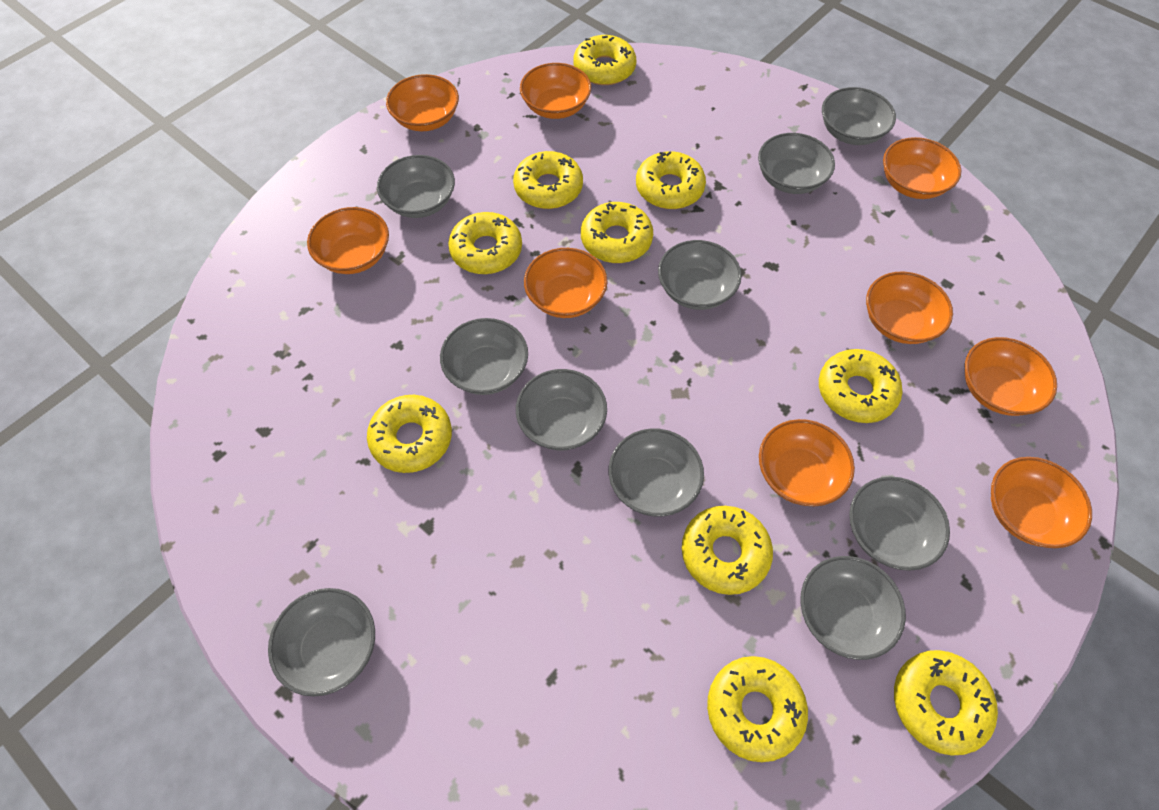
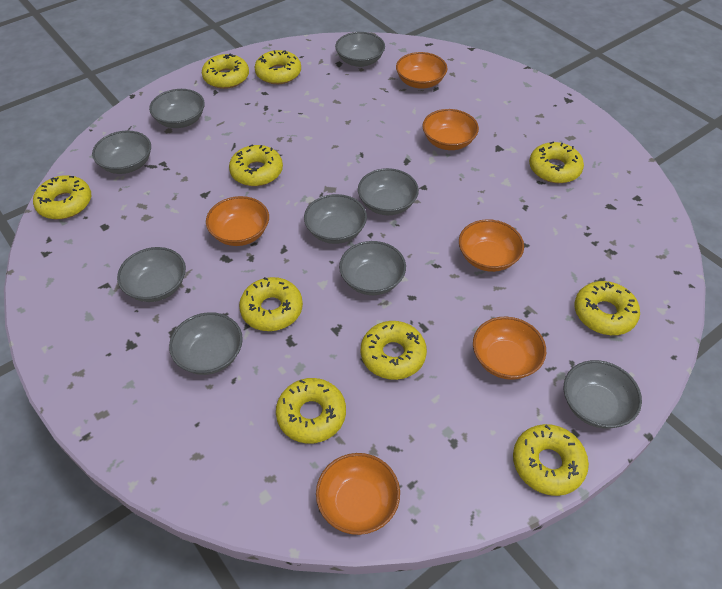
grey bowl: 10 -> 9
orange bowl: 9 -> 6

